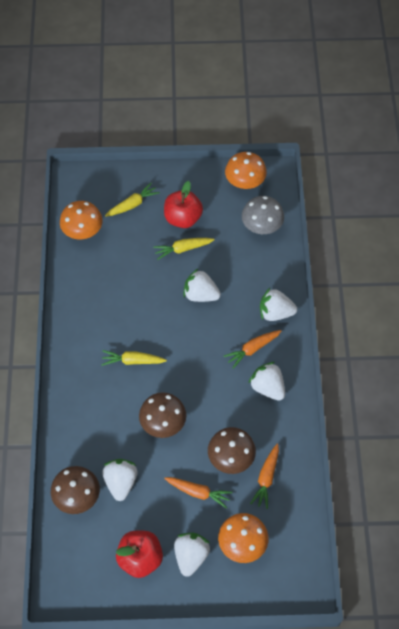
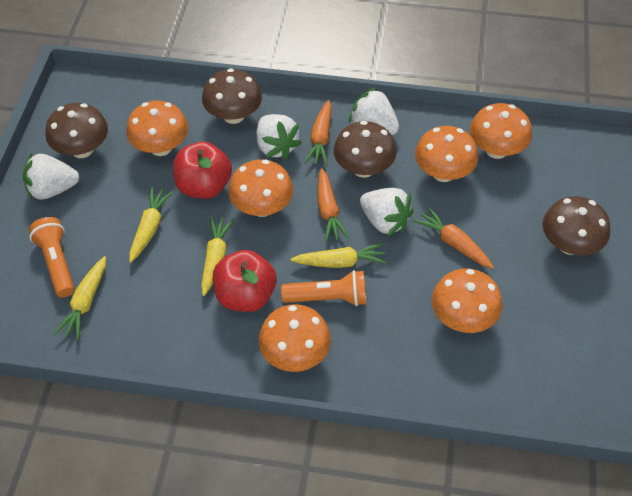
brown mushroom: 3 -> 4
grey mushroom: 1 -> 0
orange flashlight: 0 -> 2
orange mushroom: 3 -> 6
white strawberry: 5 -> 4
yellow carrot: 3 -> 4

